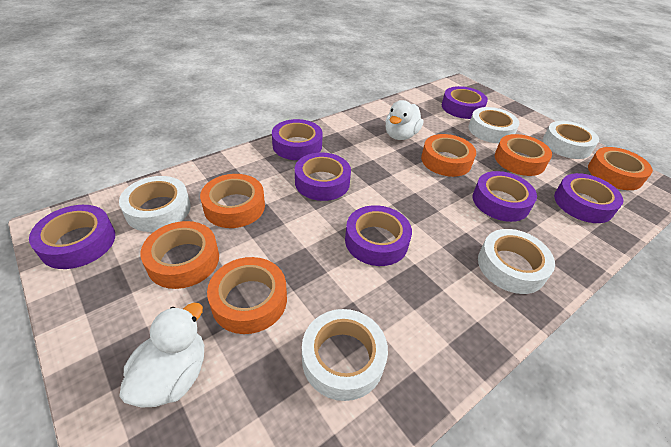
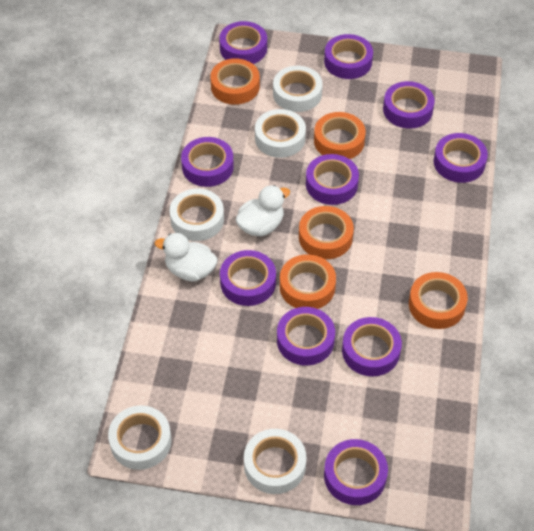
orange tape: 6 -> 5
purple tape: 7 -> 10

